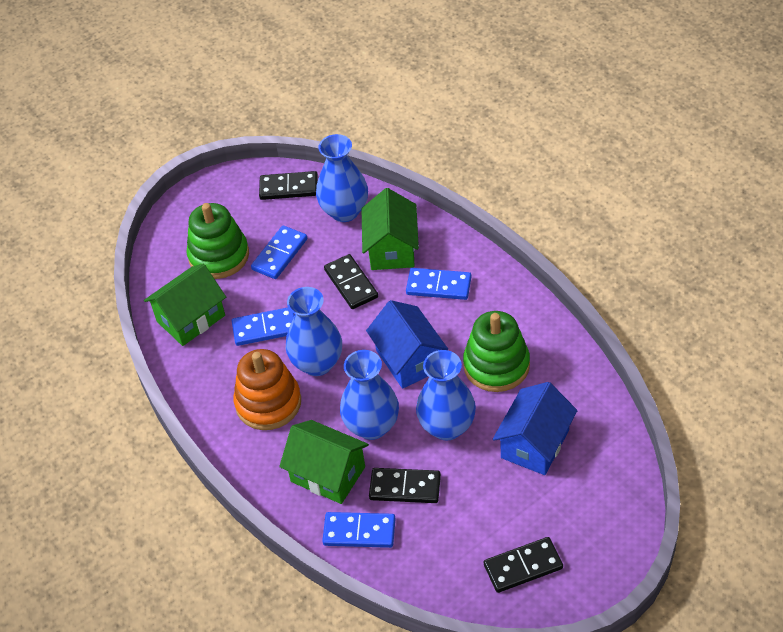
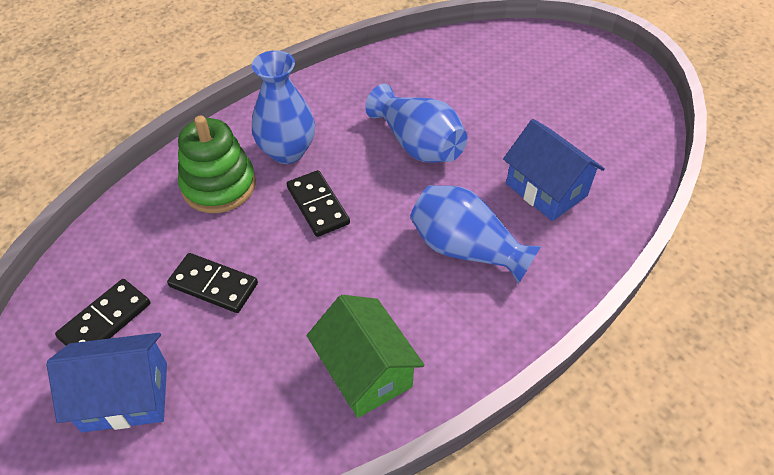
black domino: 4 -> 3
blue domino: 4 -> 0
blue vase: 4 -> 3
green house: 3 -> 1
green stacking toy: 2 -> 1
orange stacking toy: 1 -> 0

